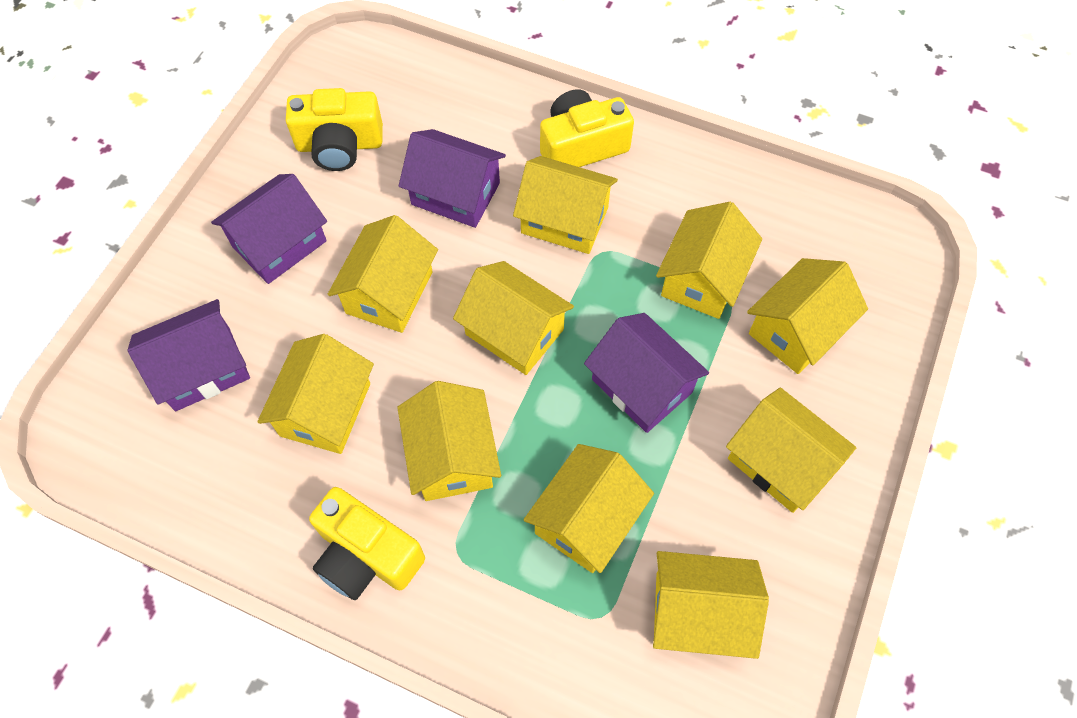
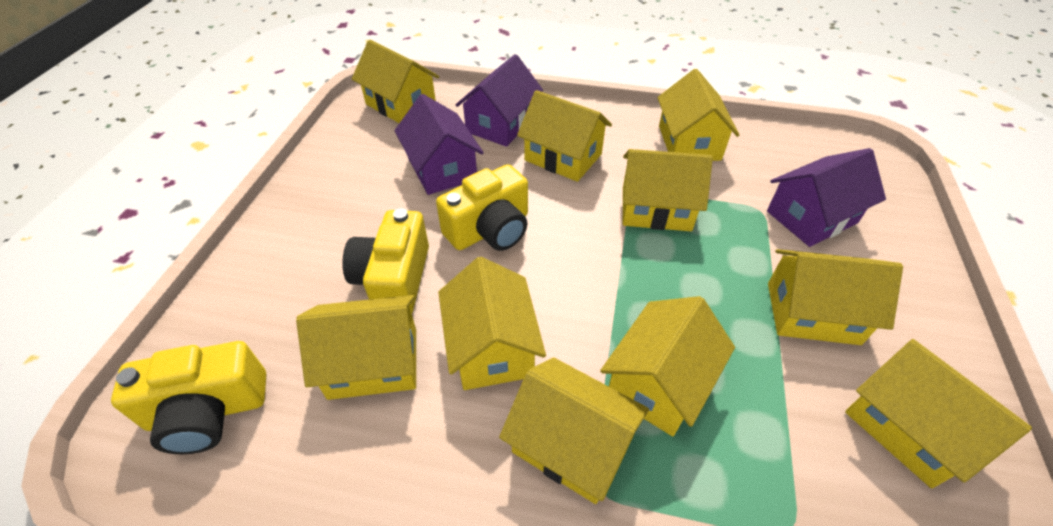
purple house: 4 -> 3

